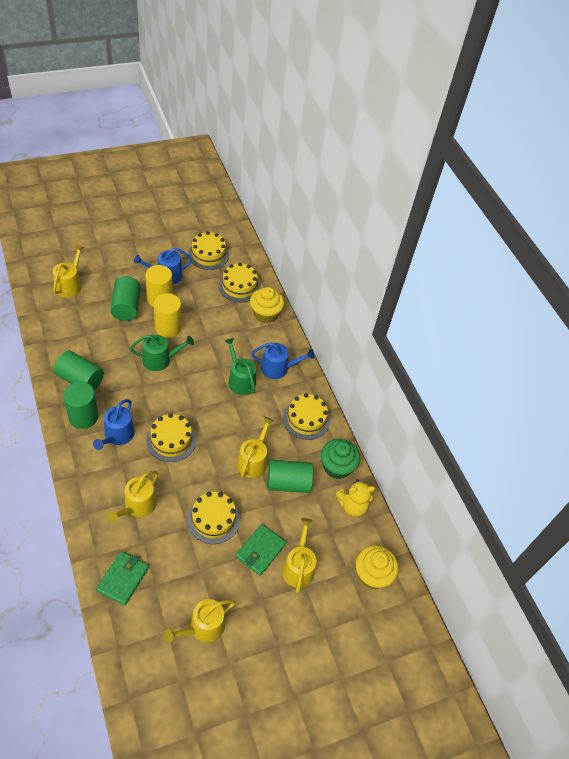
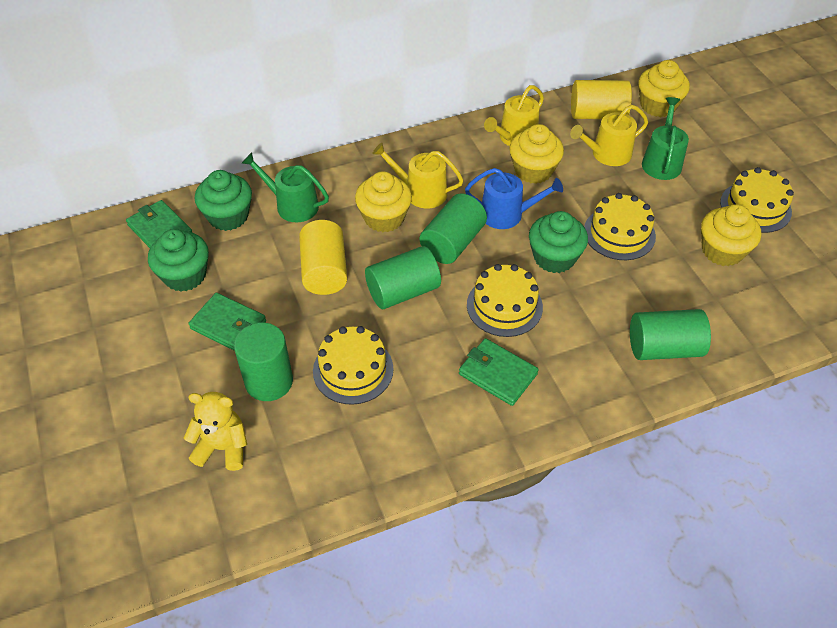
blue watering can: 3 -> 1
green cupcake: 1 -> 3
green wallet: 2 -> 3
yellow cake: 5 -> 4
yellow cupcake: 2 -> 4
yellow watering can: 5 -> 3

